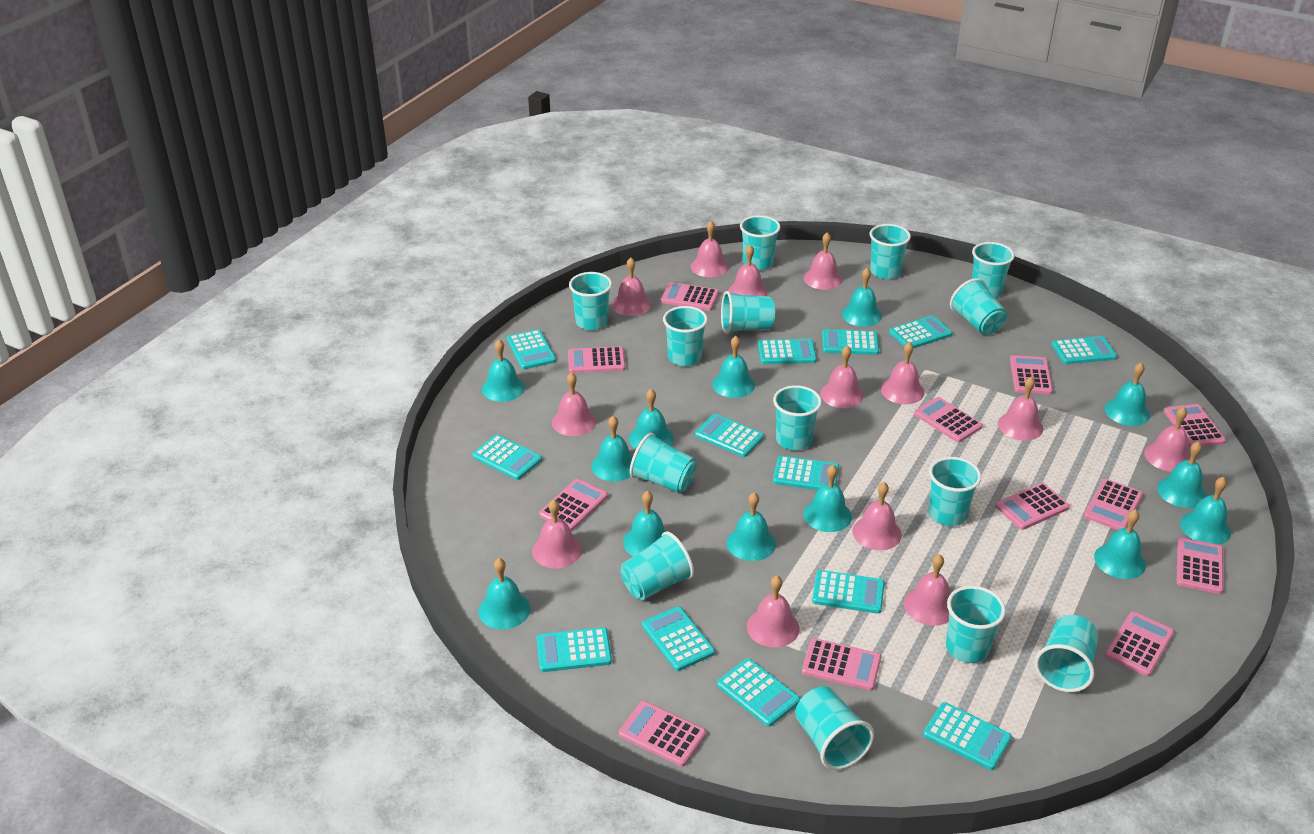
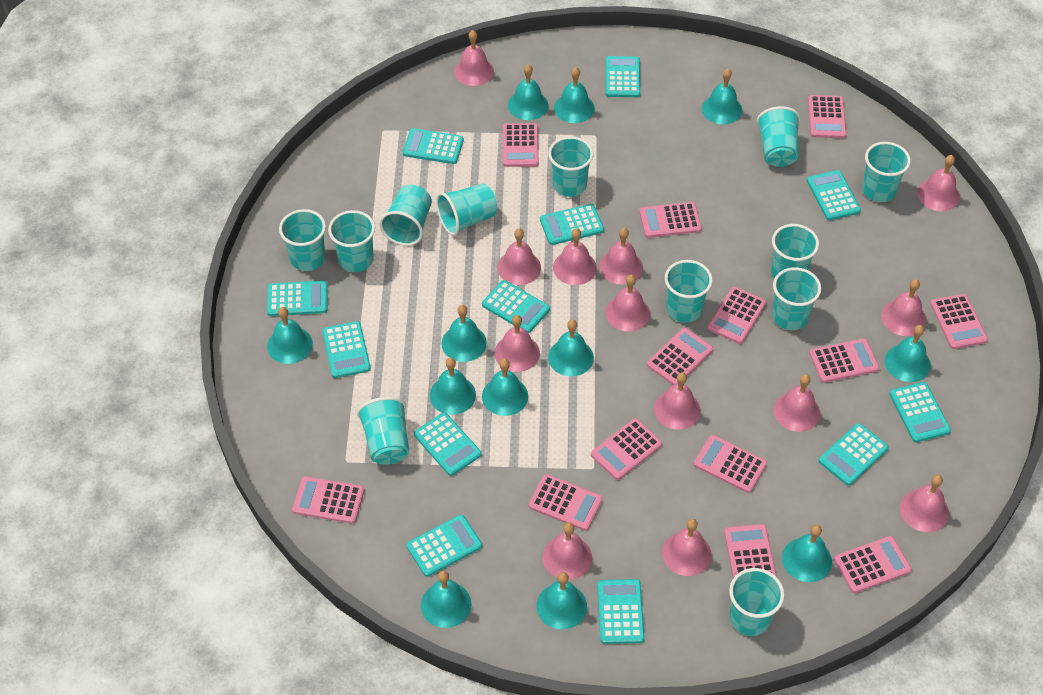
pink calculator: 12 -> 13
turquoise bell: 13 -> 12
turquoise calculator: 13 -> 12
turquoise cup: 14 -> 12

